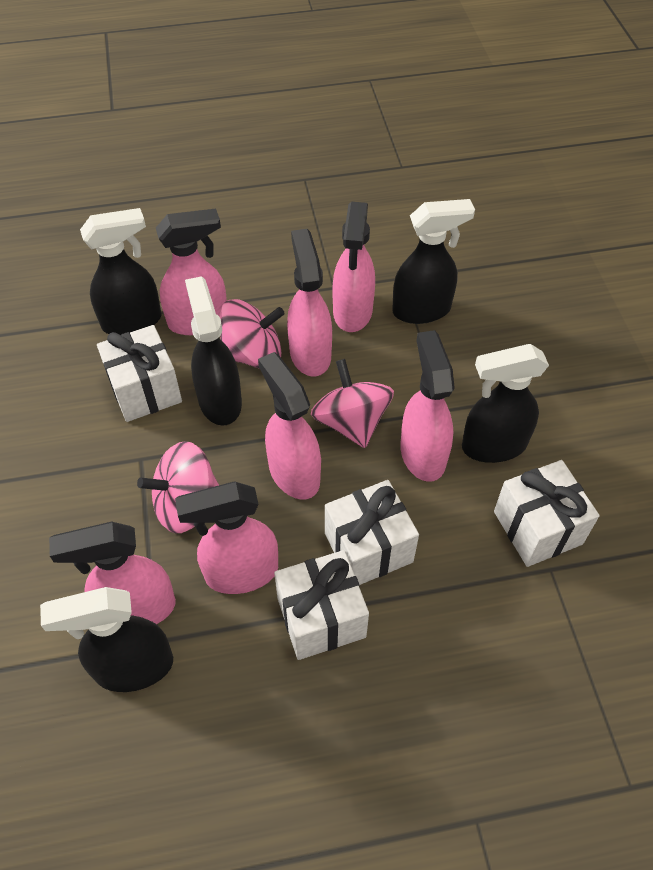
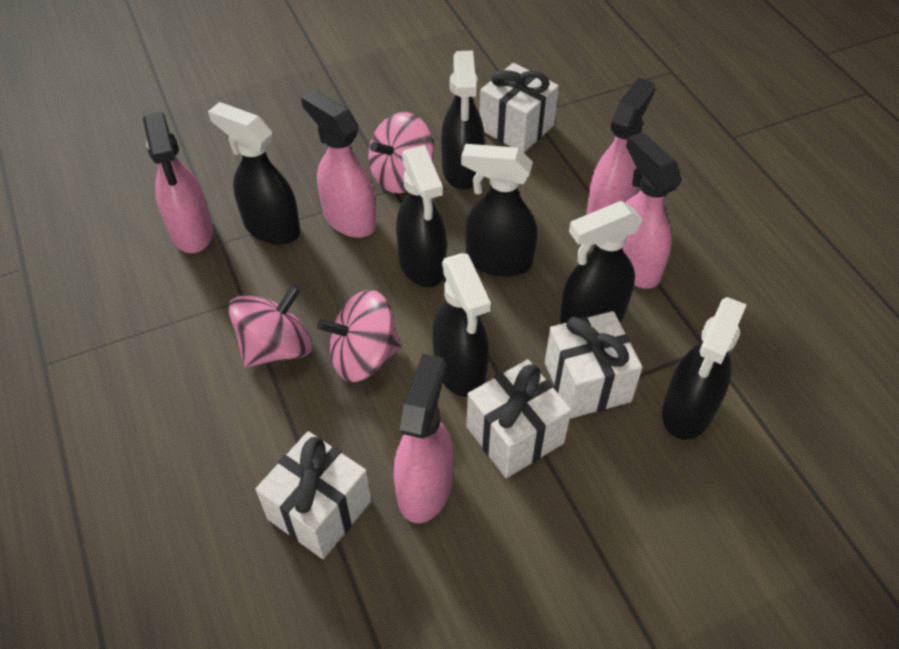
black spray bottle: 5 -> 7
pink spray bottle: 7 -> 5

